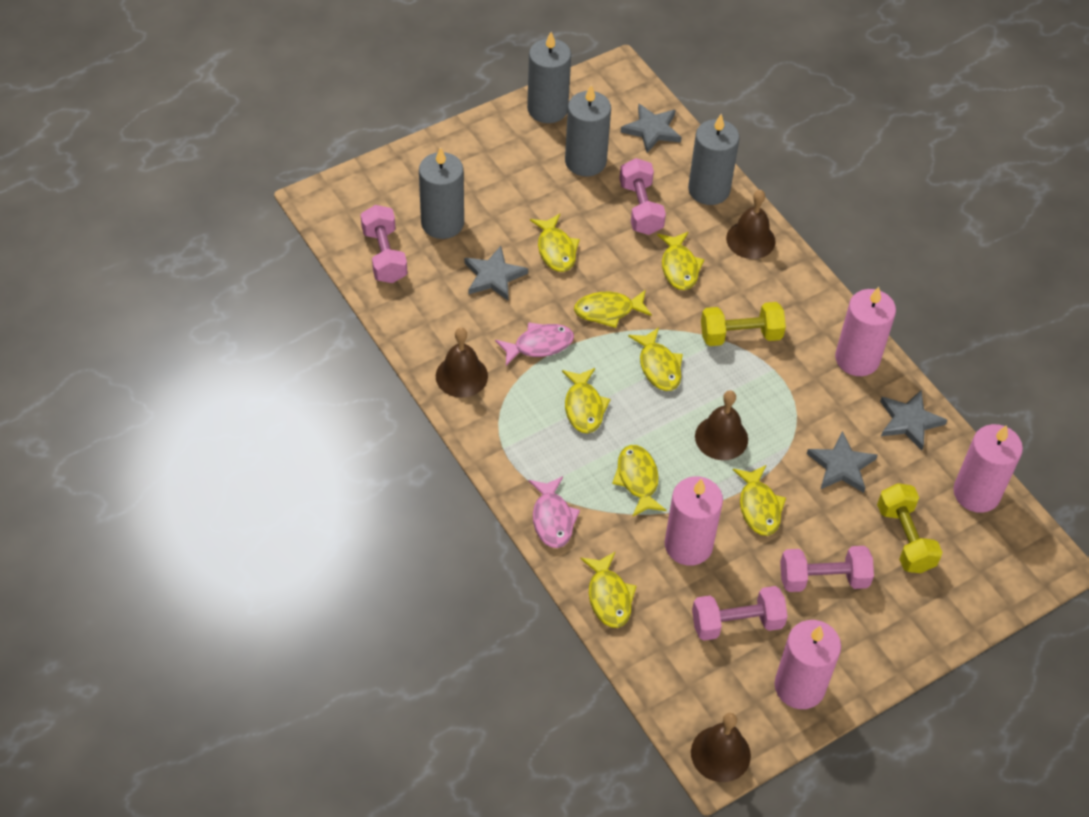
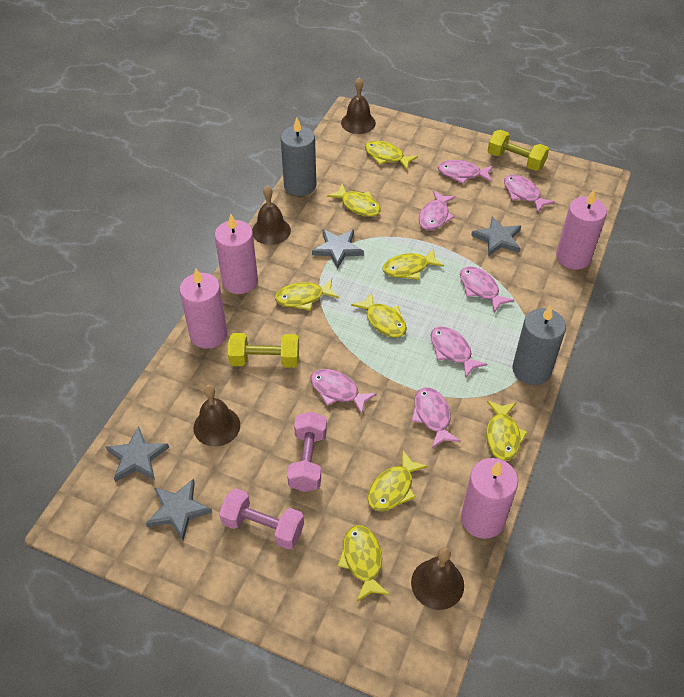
grey candle: 4 -> 2
pink dumbbell: 4 -> 2
pink fish: 2 -> 7

